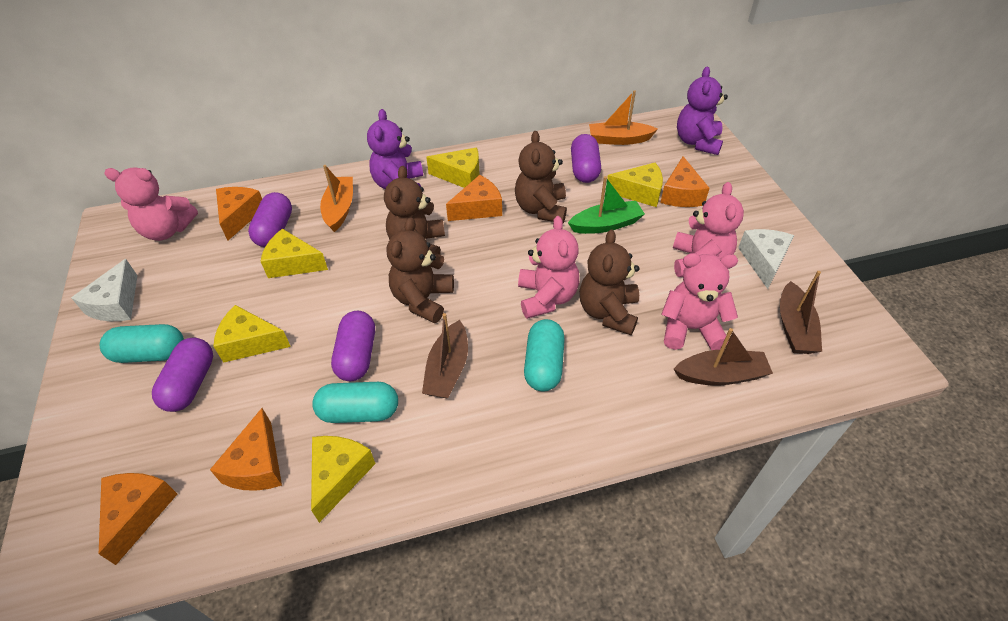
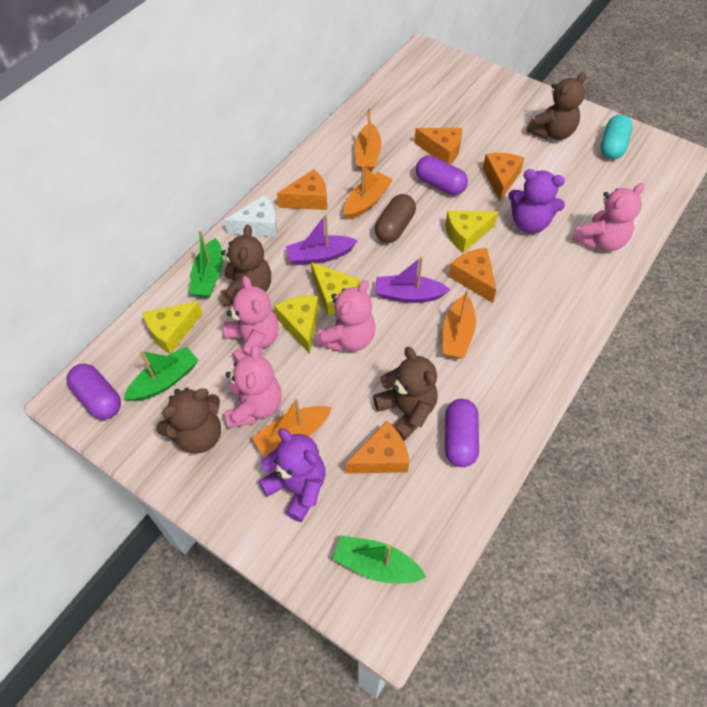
brown boat: 3 -> 0
brown capsule: 0 -> 1
green boat: 1 -> 3
orange boat: 2 -> 4
purple boat: 0 -> 2
purple capsule: 4 -> 3
turquoise capsule: 3 -> 1
white cheese: 2 -> 1
yellow cheese: 5 -> 4

